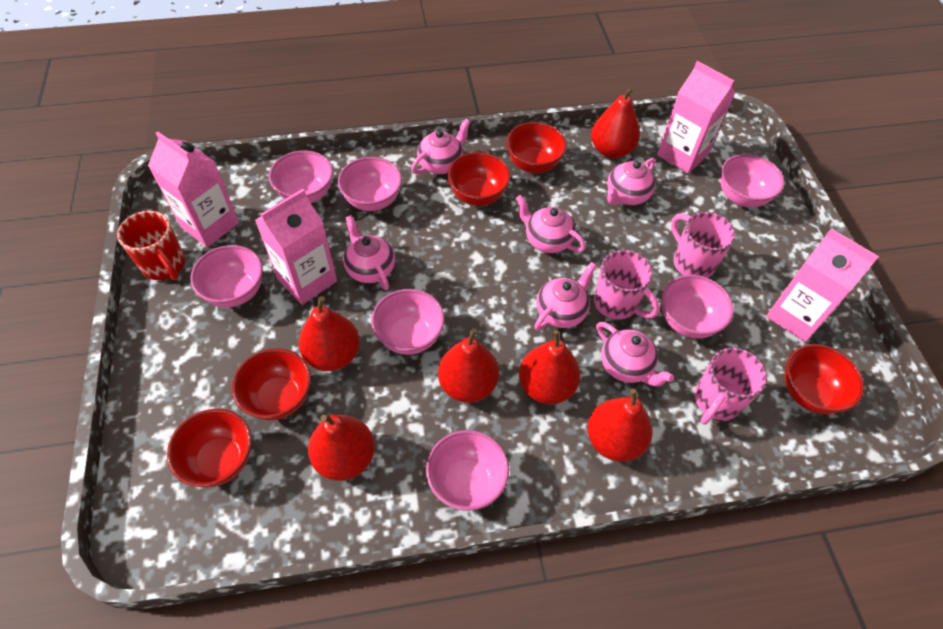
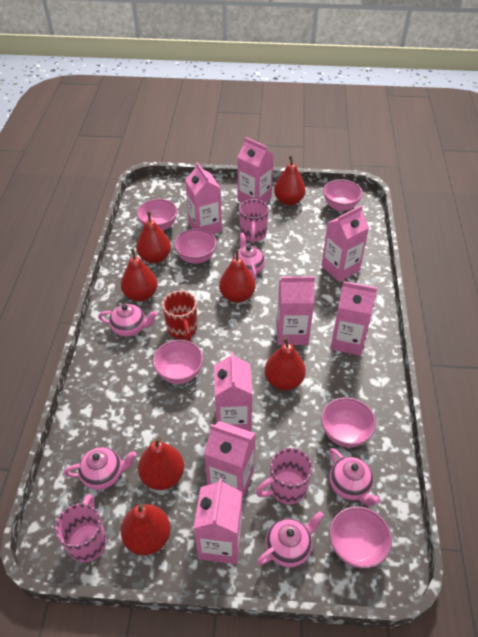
pink bowl: 7 -> 6
pink carton: 4 -> 8
pink teapot: 6 -> 5
red bowl: 5 -> 0
red pear: 6 -> 7

